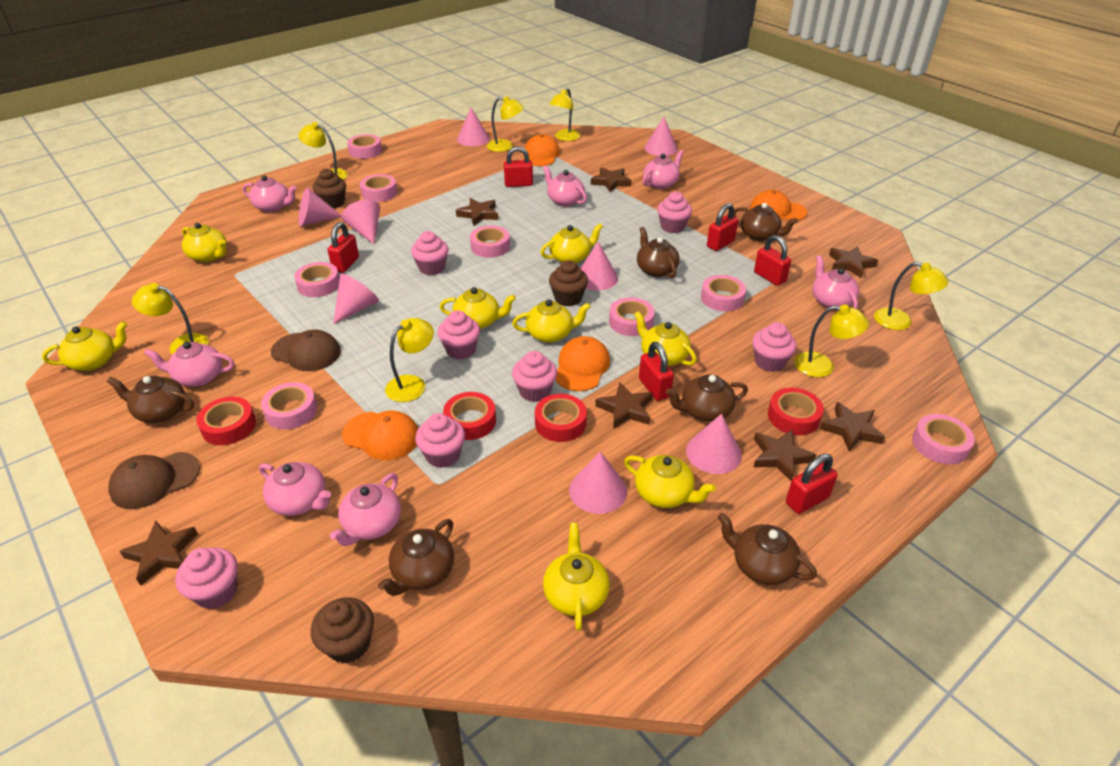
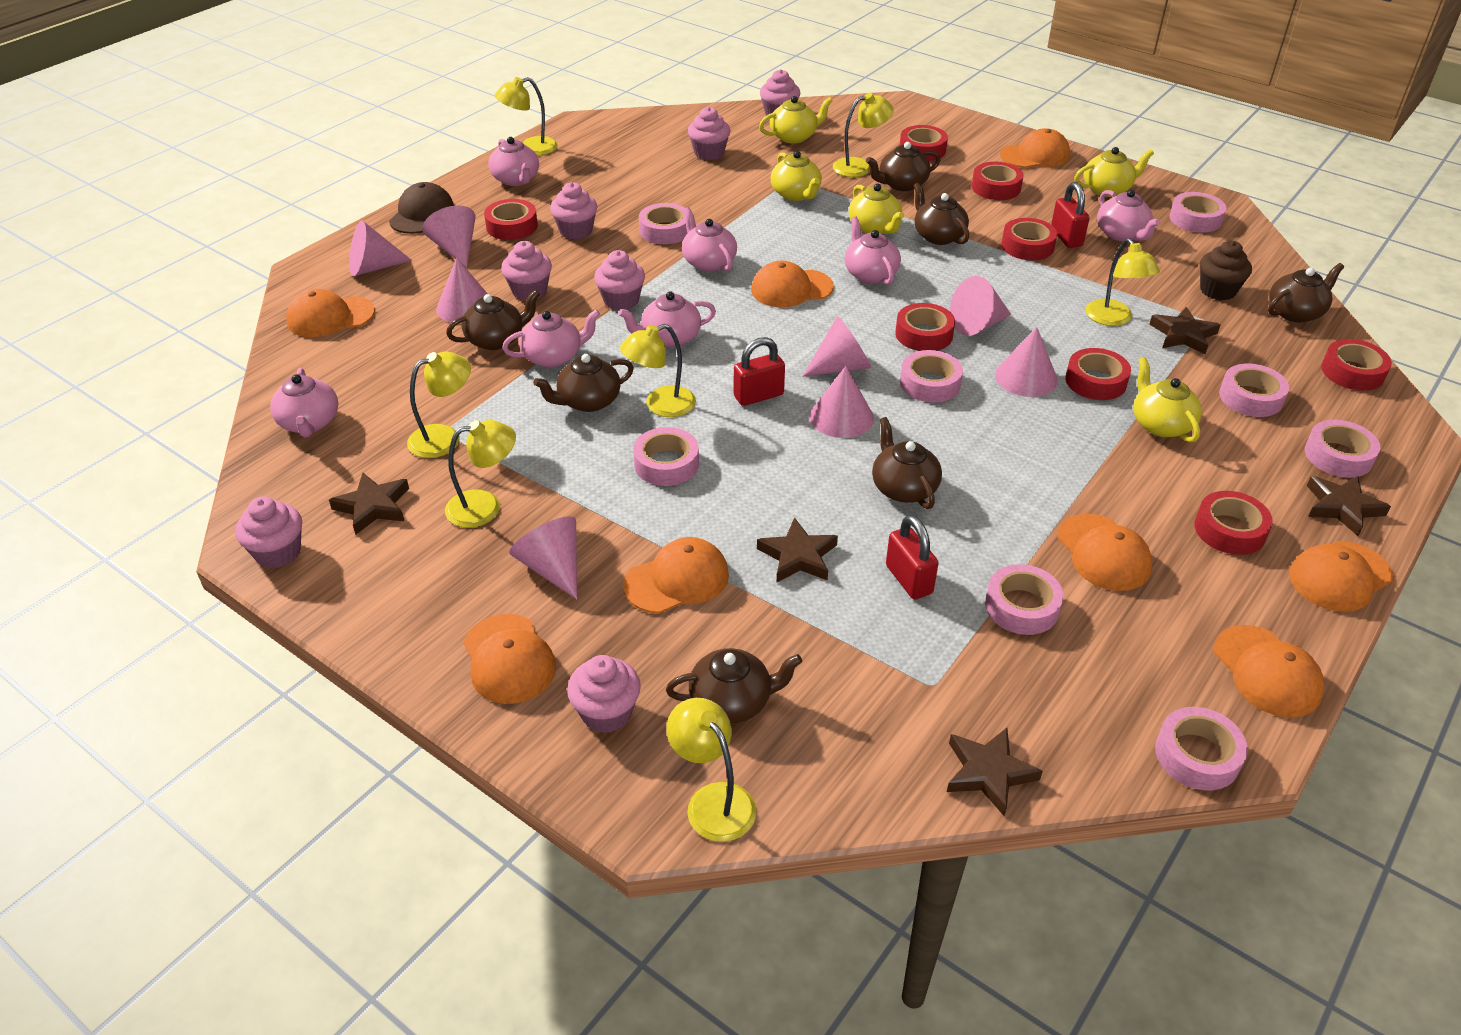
brown cap: 2 -> 1
brown cupcake: 3 -> 1
brown star: 7 -> 5
brown teapot: 6 -> 7
orange cap: 4 -> 8
red padlock: 6 -> 3
red tape: 4 -> 8
yellow teapot: 8 -> 5

